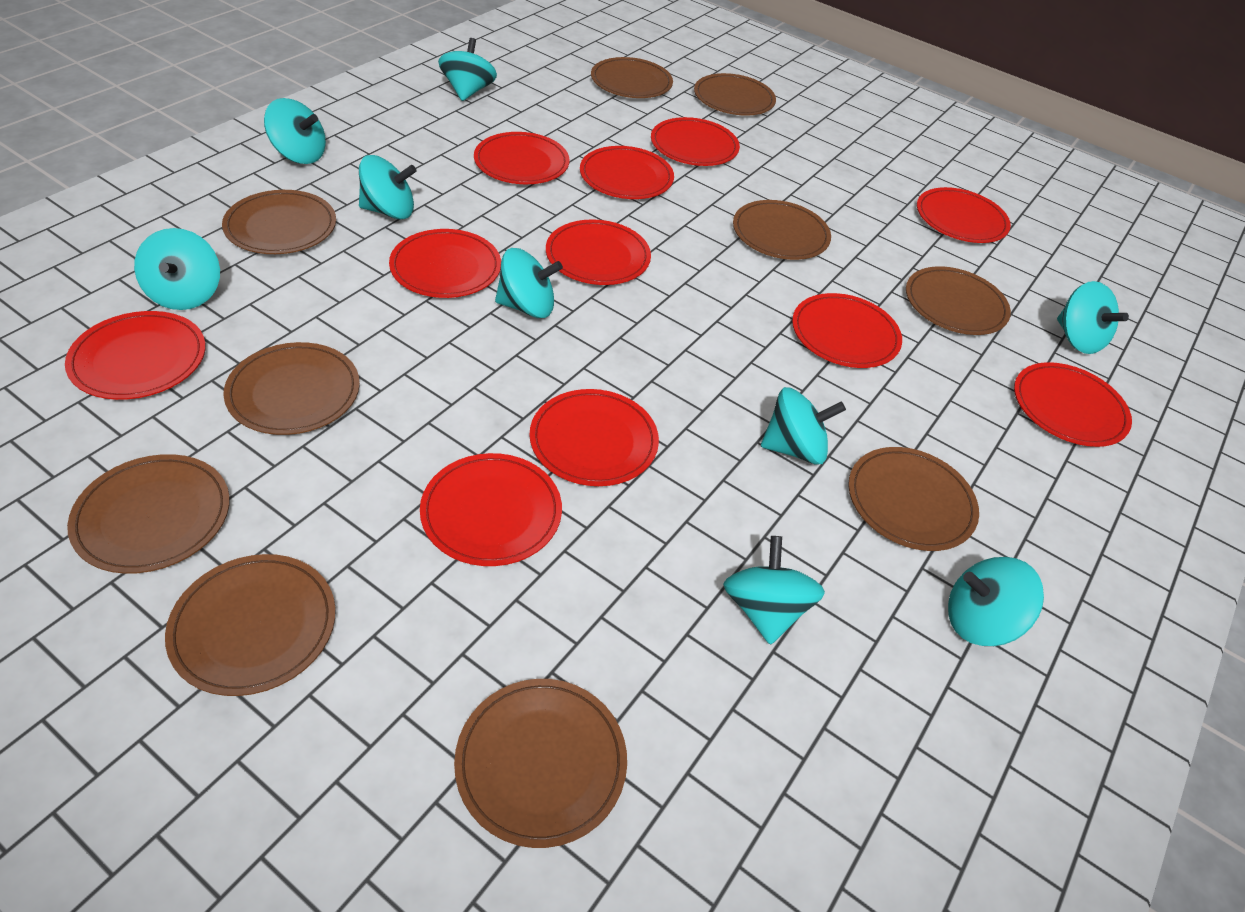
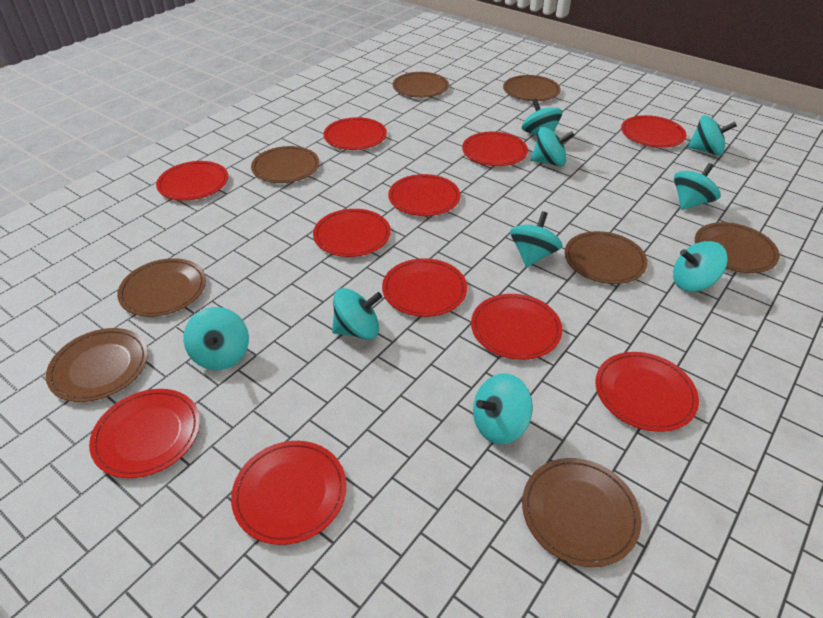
brown plate: 10 -> 8

